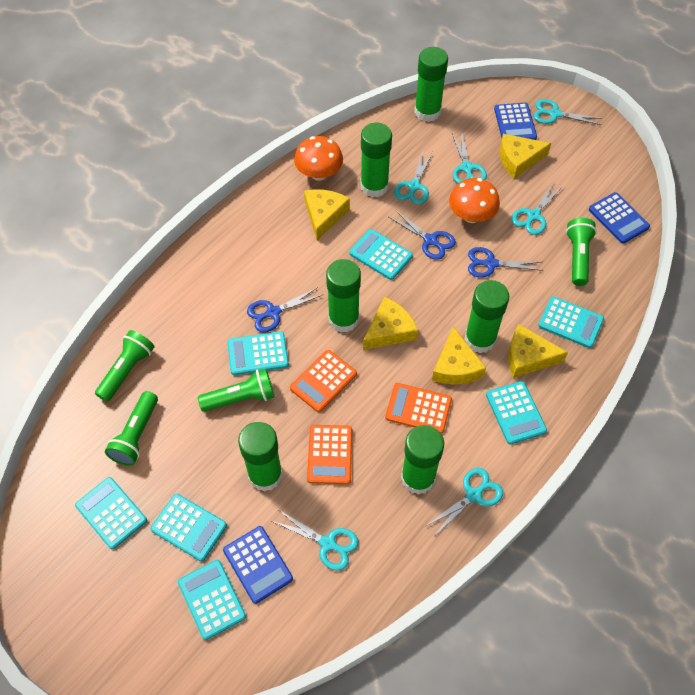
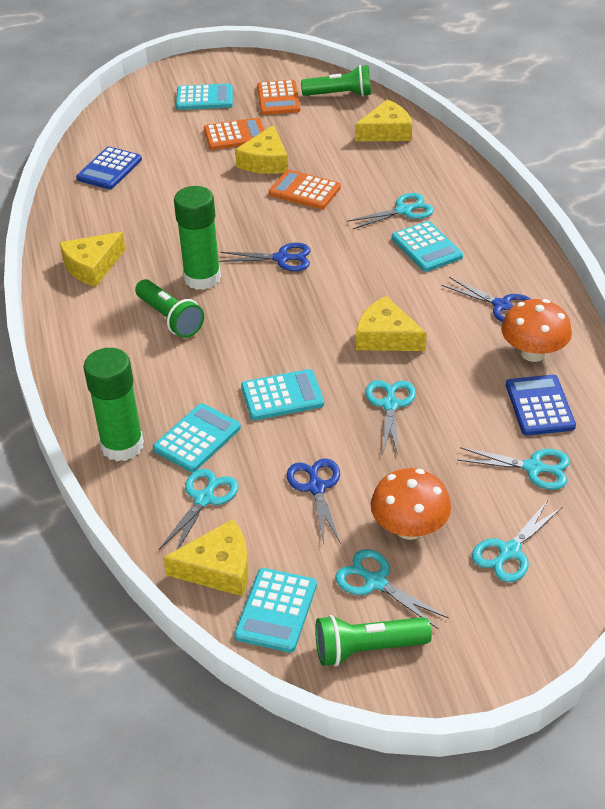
blue calculator: 3 -> 2
green flashlight: 4 -> 3
green glue stick: 6 -> 2
turquoise calculator: 7 -> 5

